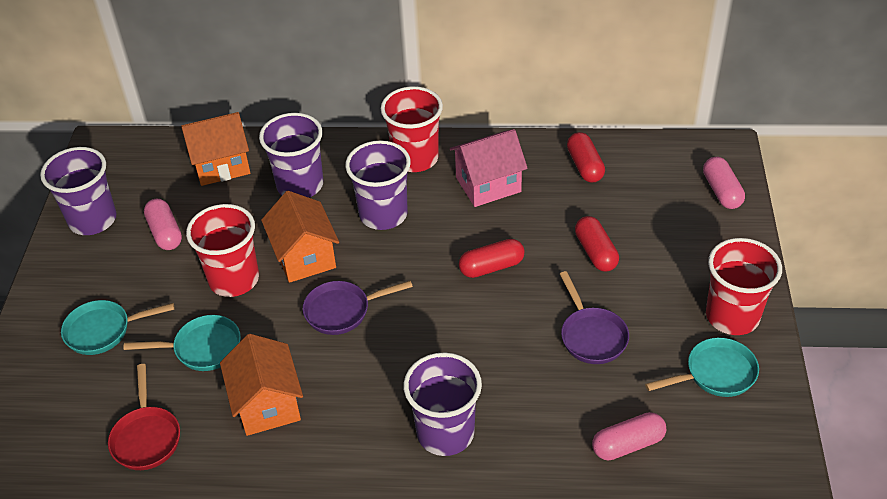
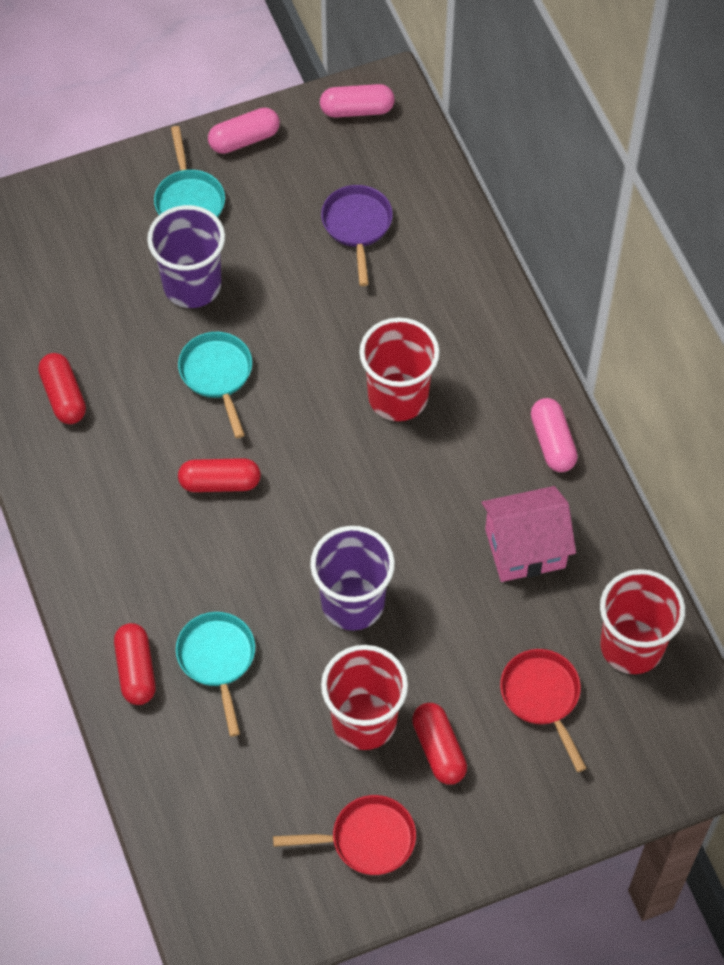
orange house: 3 -> 0
purple cup: 4 -> 2
purple pan: 2 -> 1
red capsule: 3 -> 4
red pan: 1 -> 2

